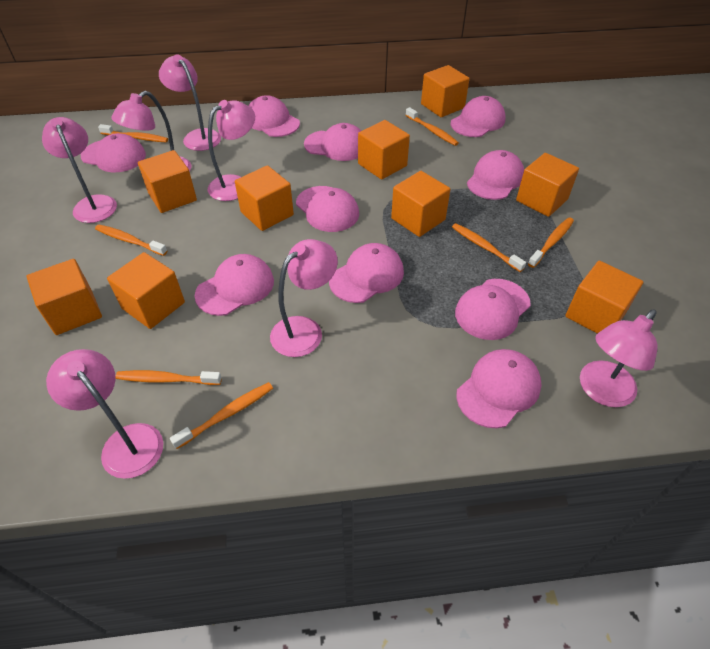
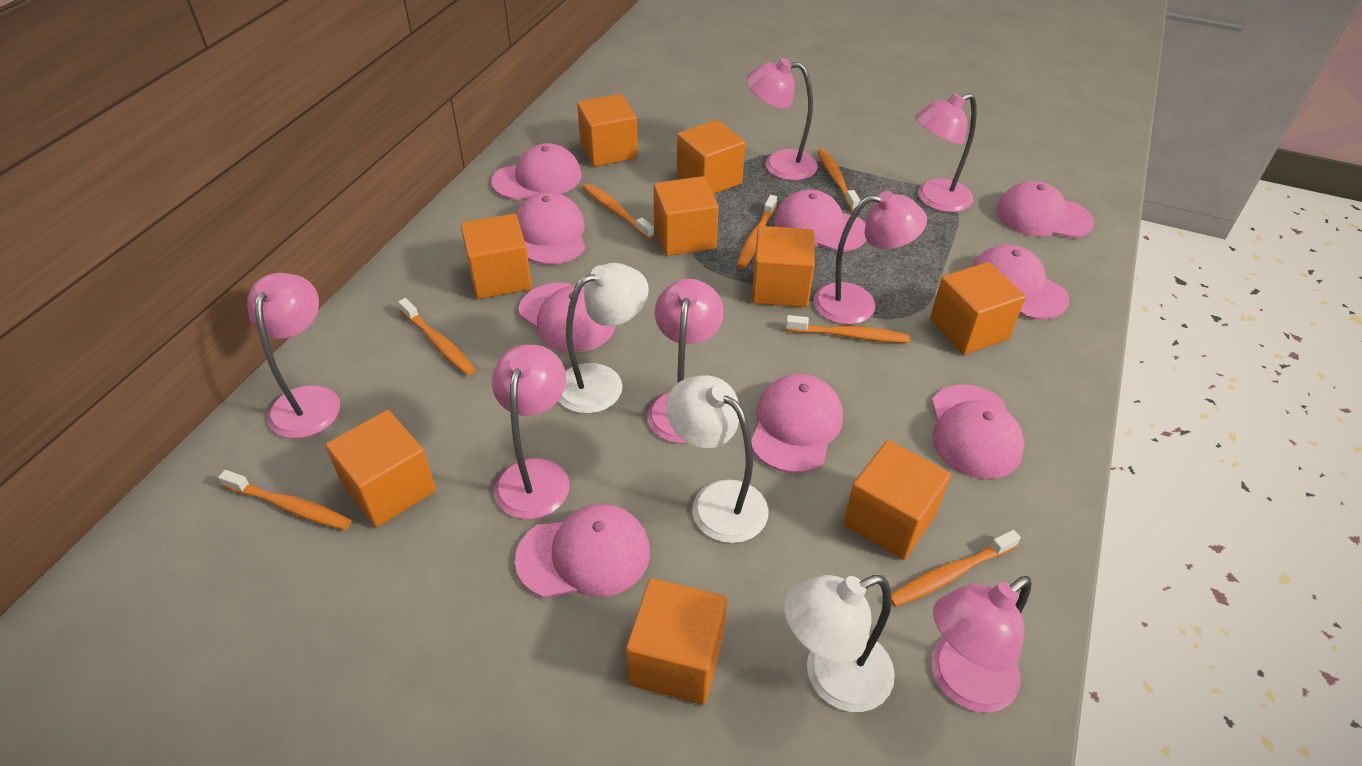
pink cap: 10 -> 9
white lamp: 0 -> 3

